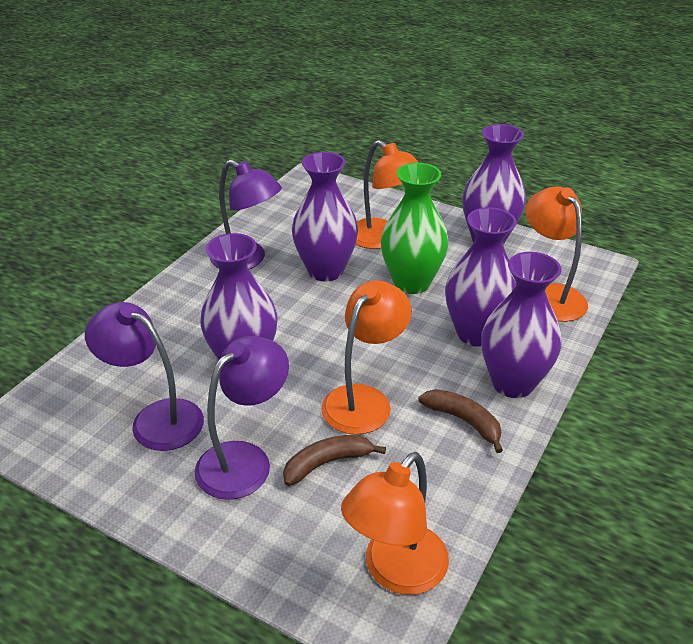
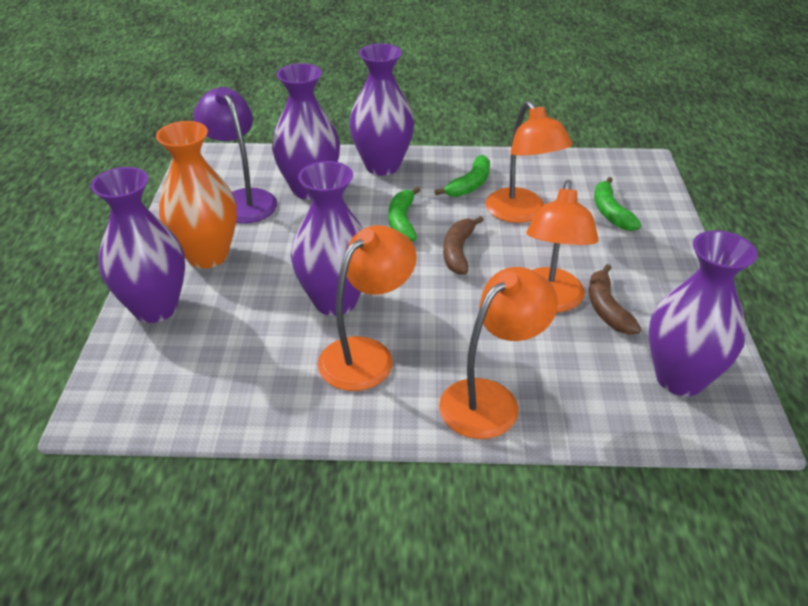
green banana: 0 -> 3
green vase: 1 -> 0
orange vase: 0 -> 1
purple lamp: 3 -> 1

